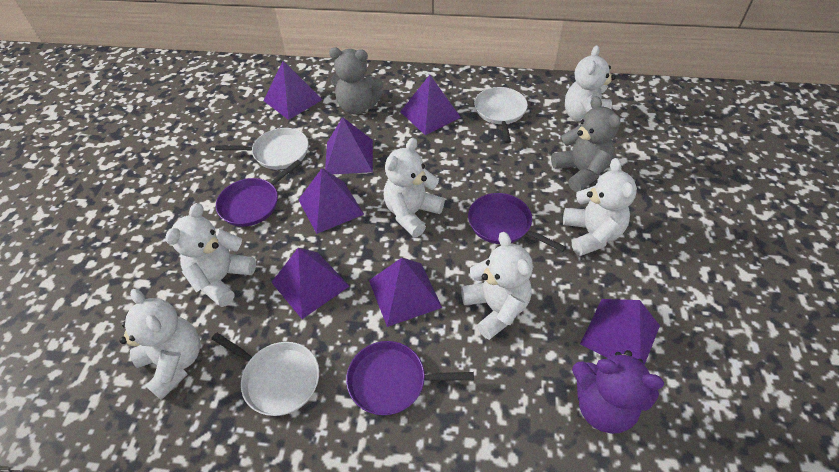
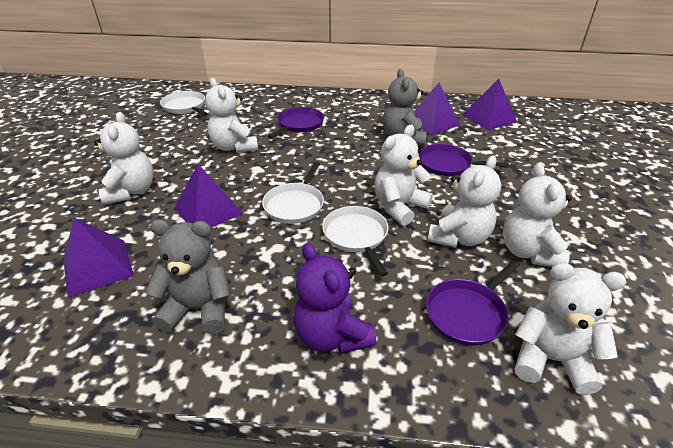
purple pyramid: 7 -> 4

